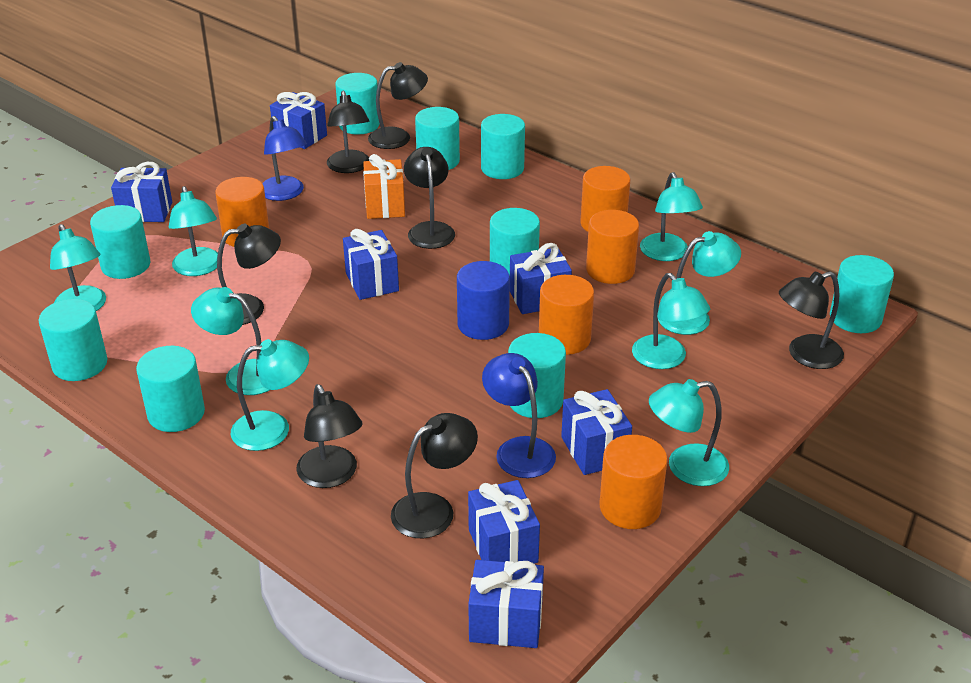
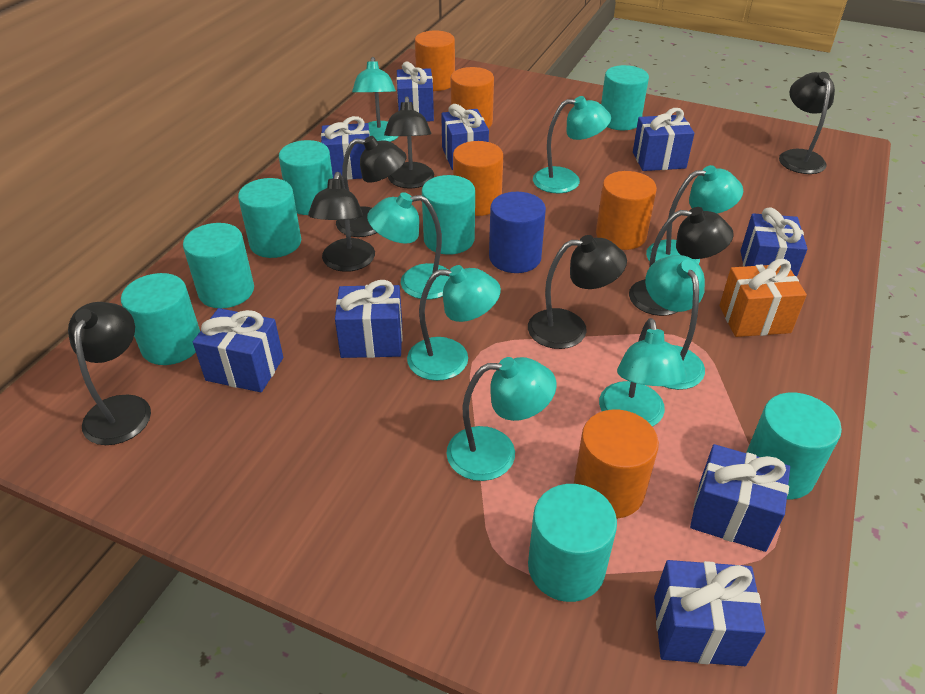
blue gift: 7 -> 9
blue lamp: 2 -> 0
turquoise cylinder: 9 -> 8

